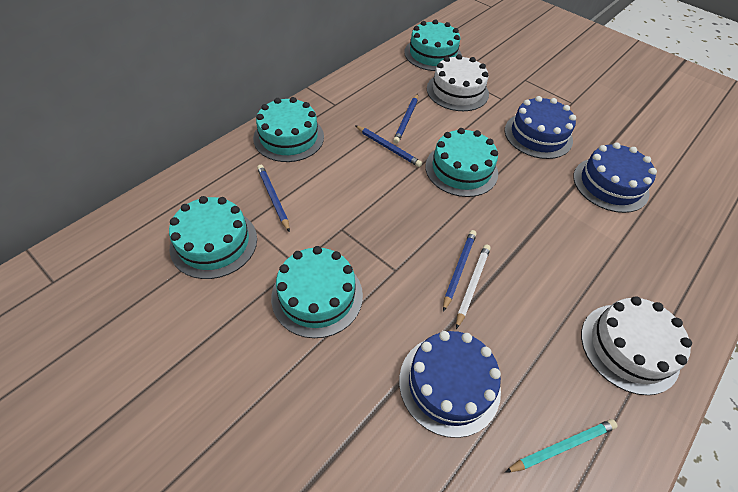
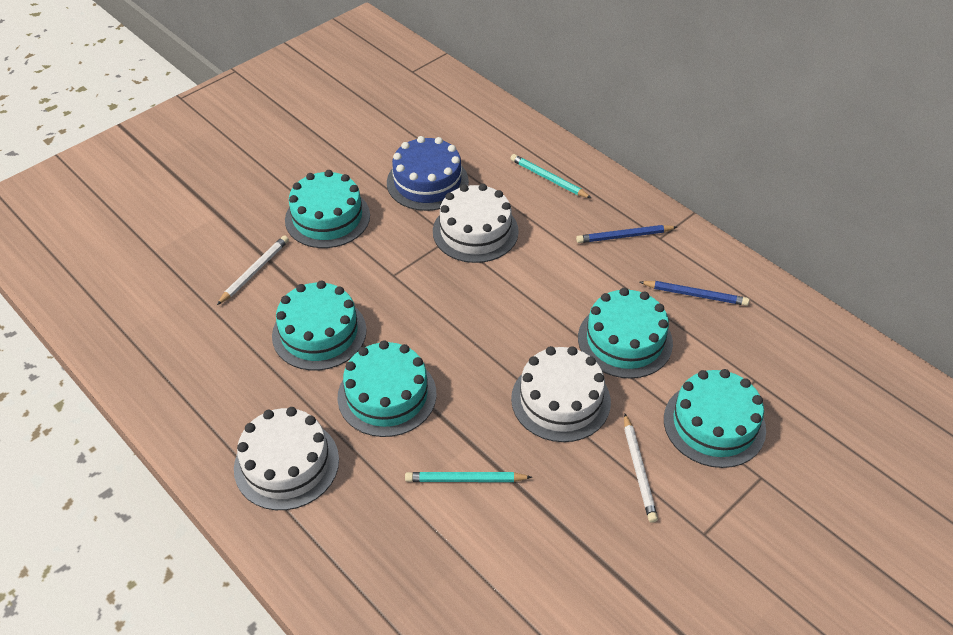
blue cake: 3 -> 1
blue pencil: 4 -> 2
turquoise pencil: 1 -> 2
white cake: 2 -> 3
white pencil: 1 -> 2

